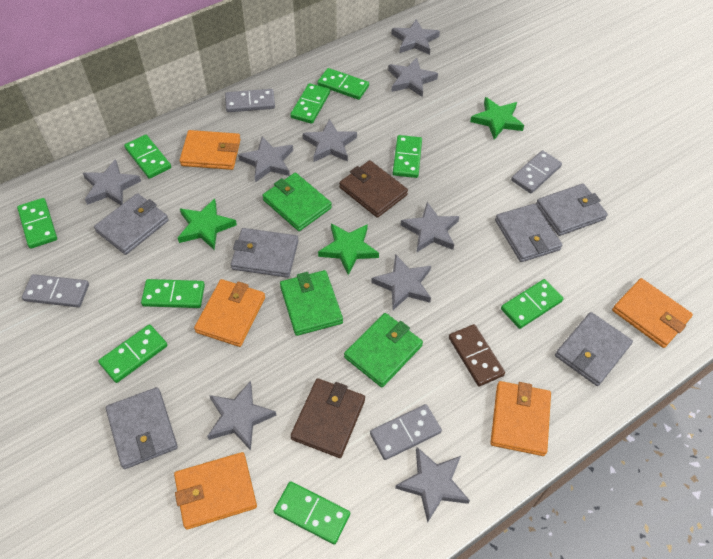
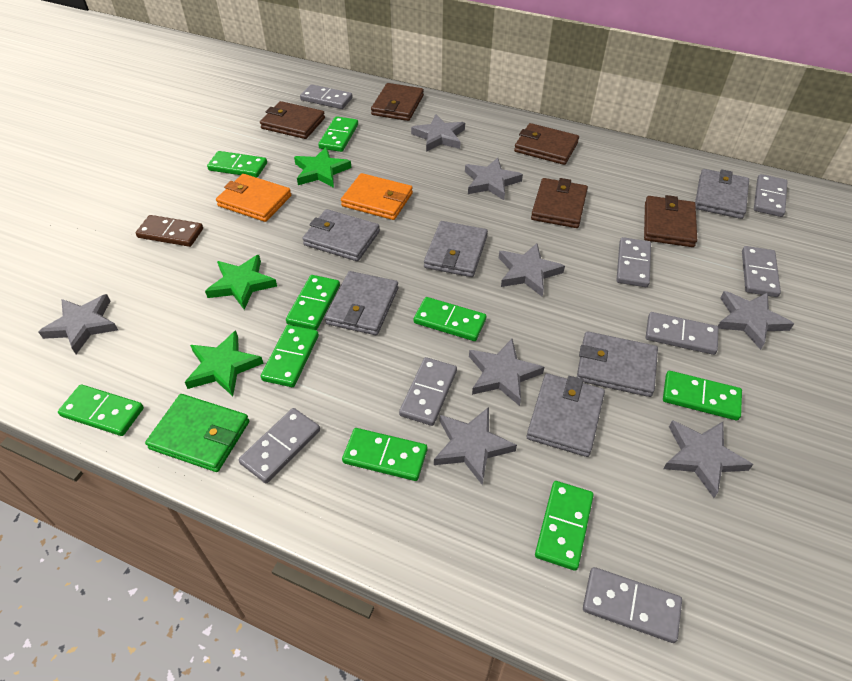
brown wallet: 2 -> 5
green wallet: 3 -> 1
grey domino: 4 -> 8
grey star: 9 -> 8
orange wallet: 5 -> 2

